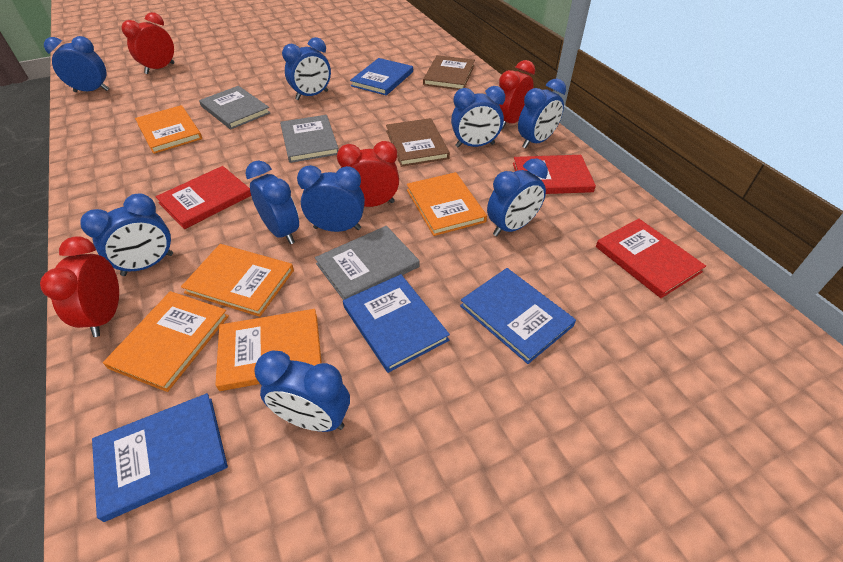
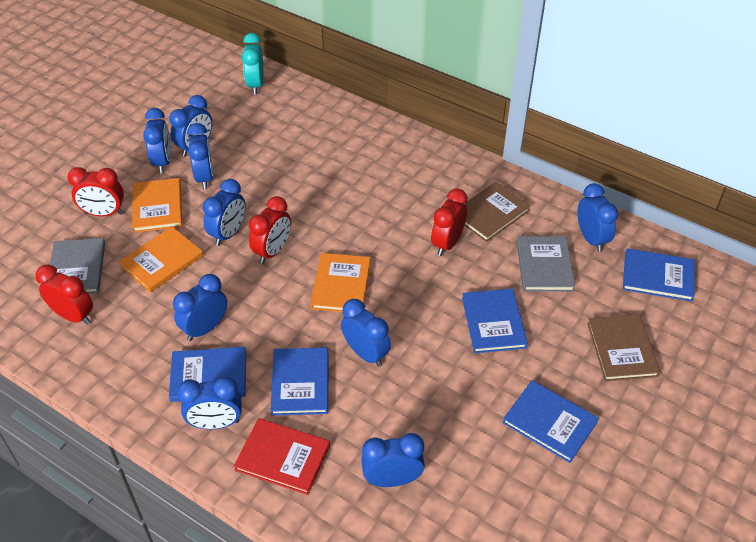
blue book: 4 -> 5
grey book: 3 -> 2
orange book: 5 -> 3
red book: 3 -> 1
turquoise clock: 0 -> 1

